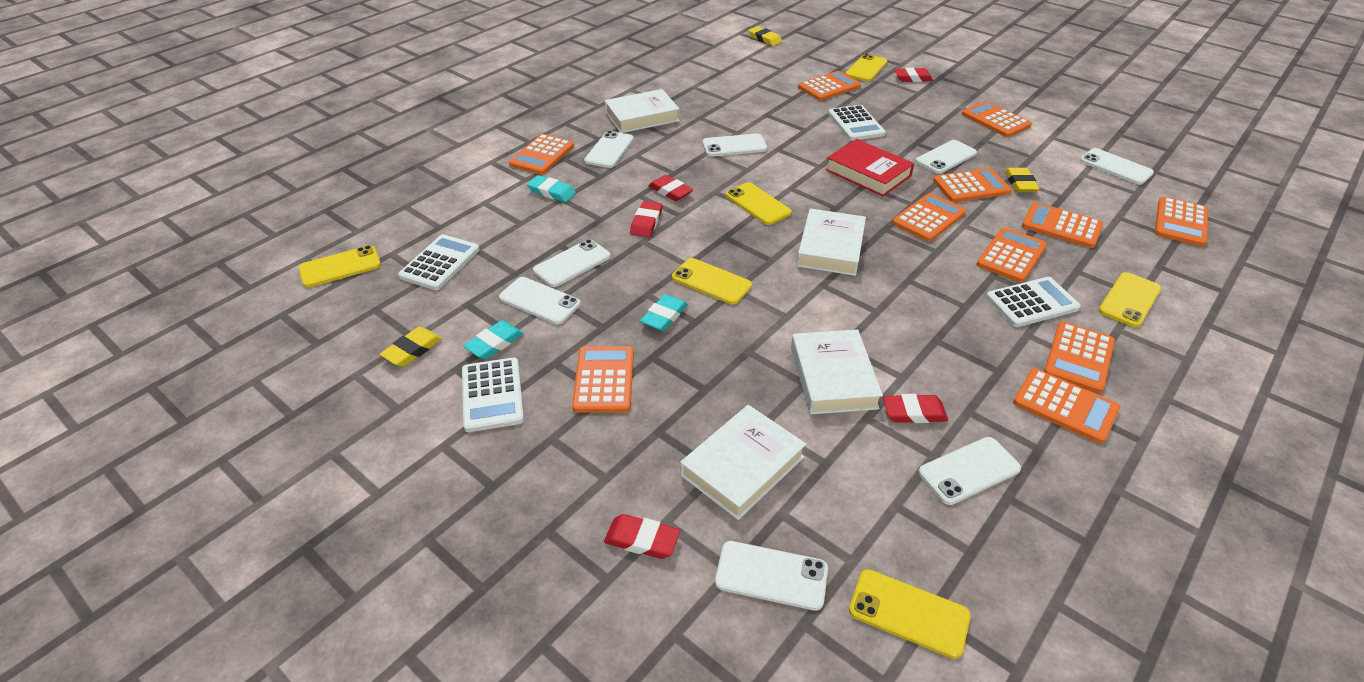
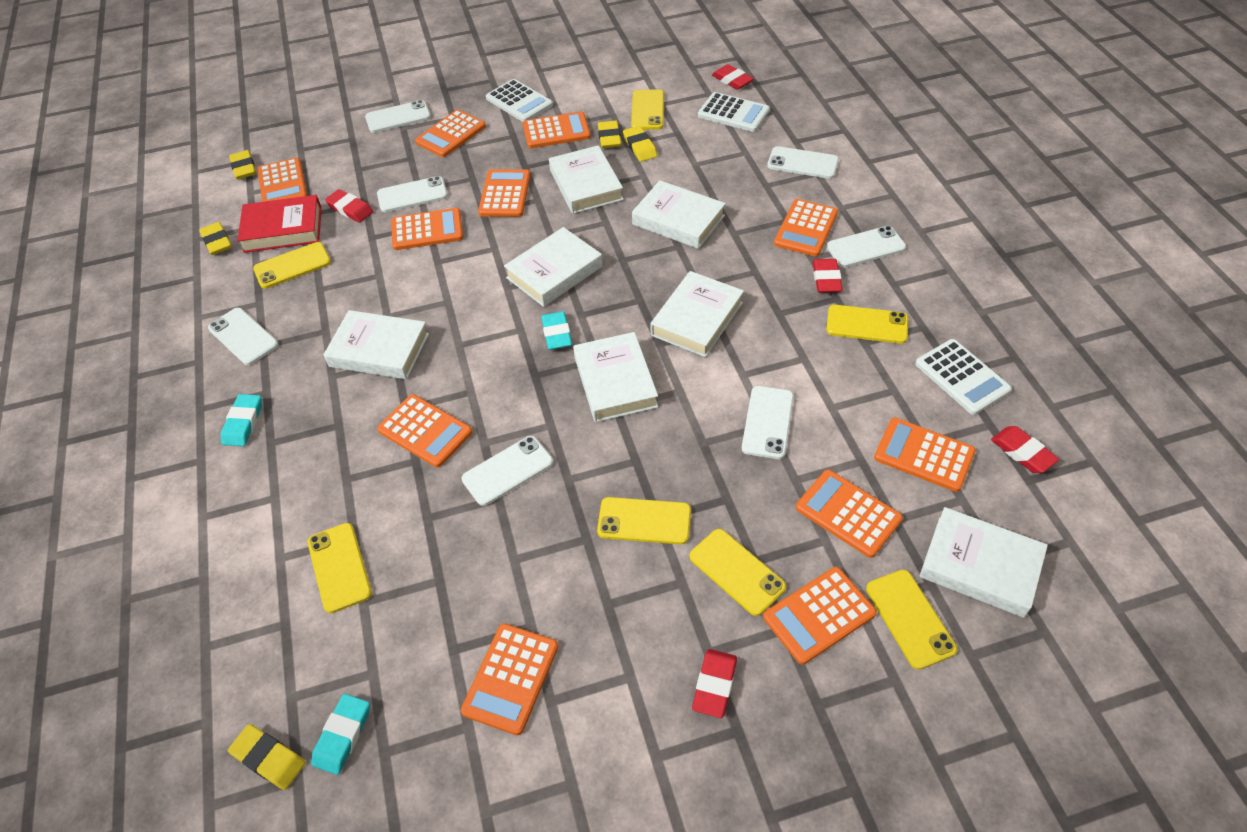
white book: 4 -> 7
white calculator: 4 -> 3
white phone: 8 -> 7
yellow eraser: 3 -> 5
yellow phone: 6 -> 7

